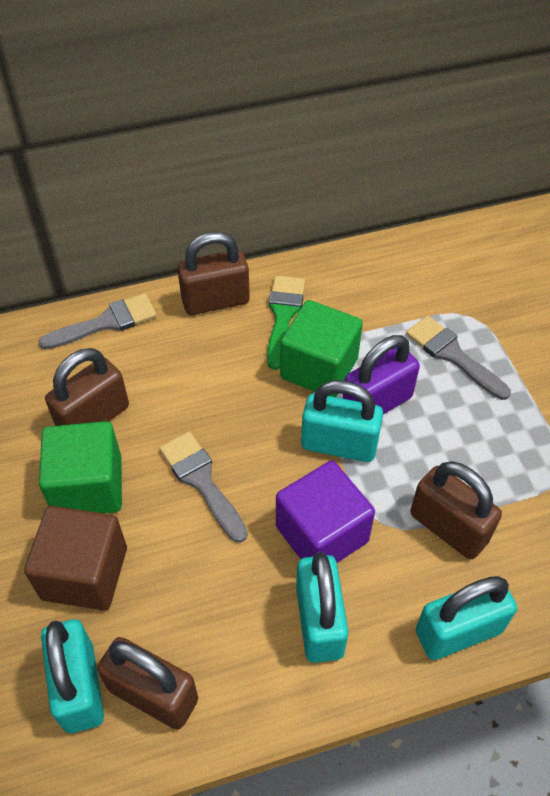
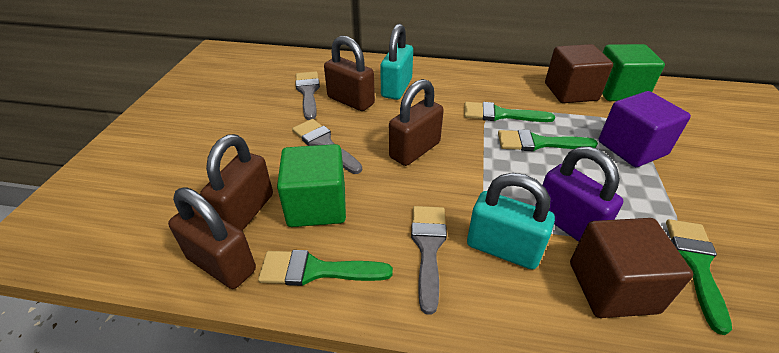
brown cube: 1 -> 2
green brush: 1 -> 4
turquoise padlock: 4 -> 2

